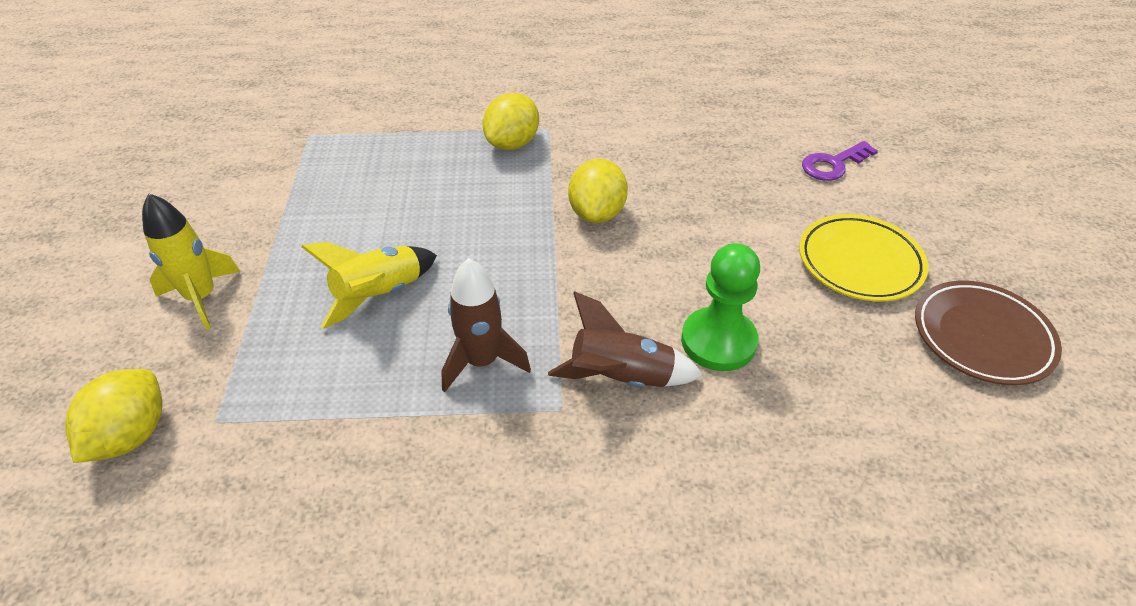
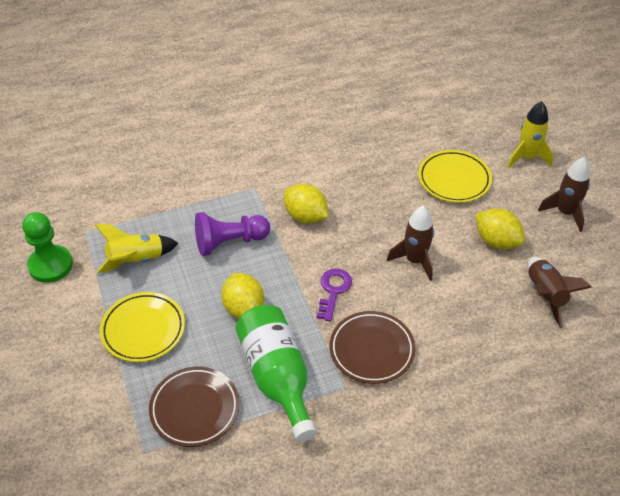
brown plate: 1 -> 2
brown rocket: 2 -> 3
green bottle: 0 -> 1
purple pawn: 0 -> 1
yellow plate: 1 -> 2

